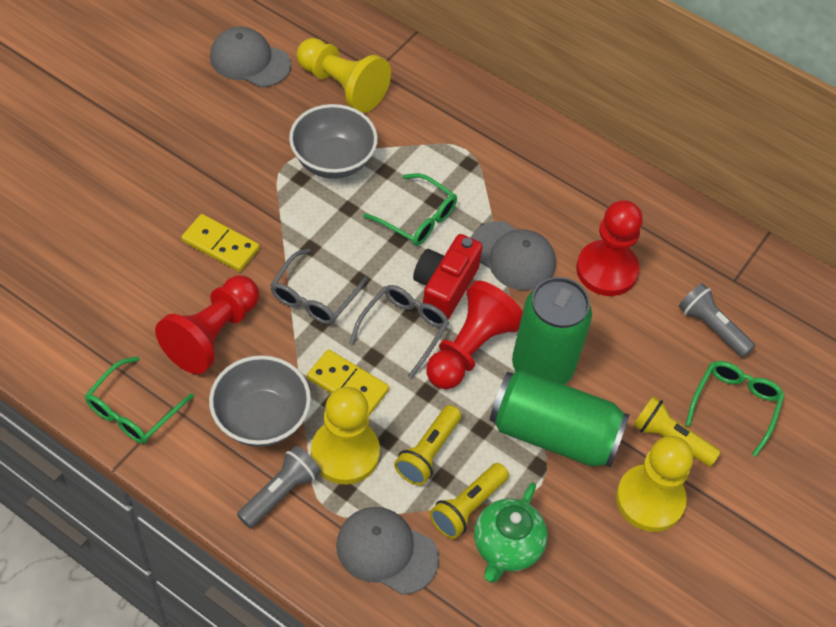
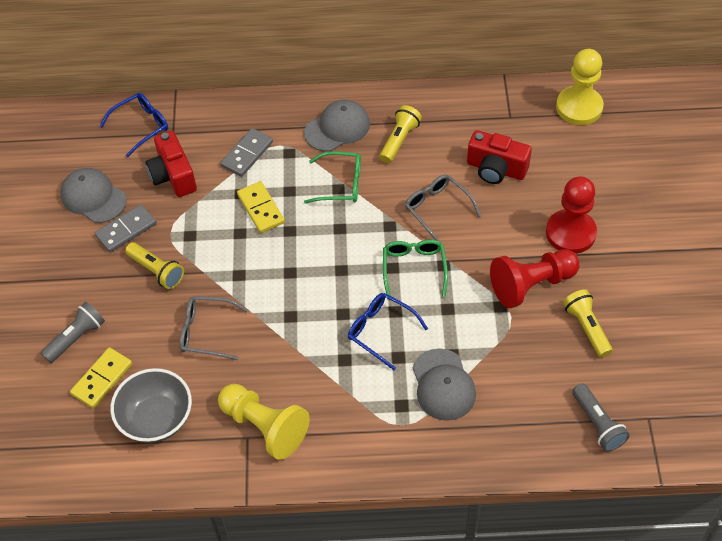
blue glasses: 0 -> 2
green can: 2 -> 0
green glasses: 3 -> 2
green teapot: 1 -> 0
grey bowl: 2 -> 1
grey domino: 0 -> 2
red camera: 1 -> 2
red pawn: 3 -> 2
yellow pawn: 3 -> 2

